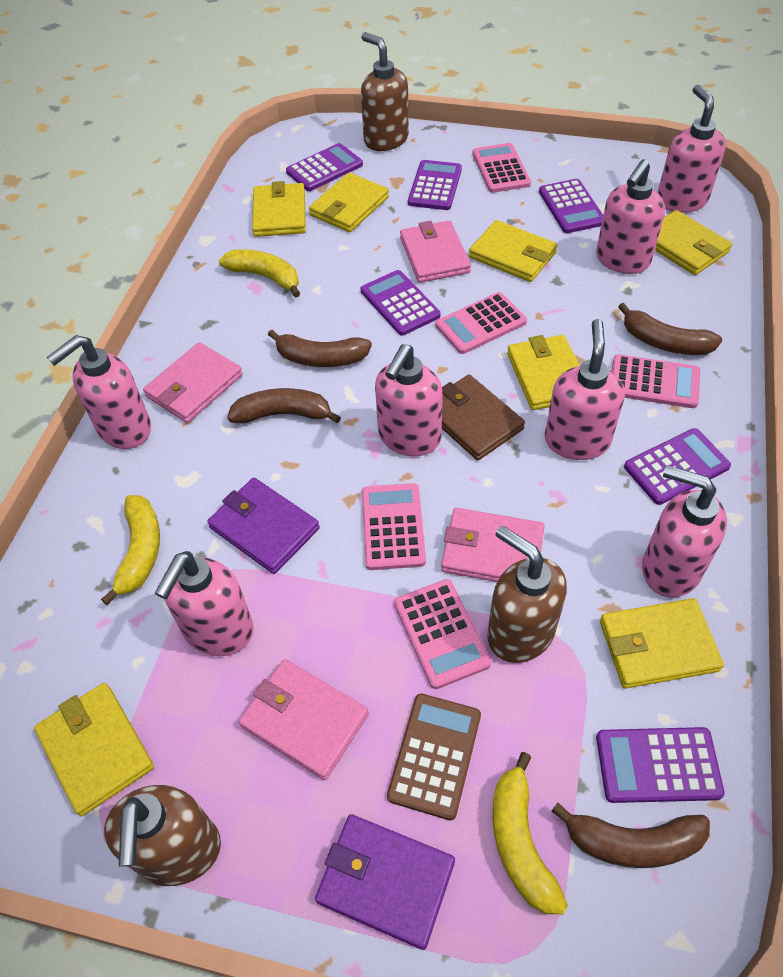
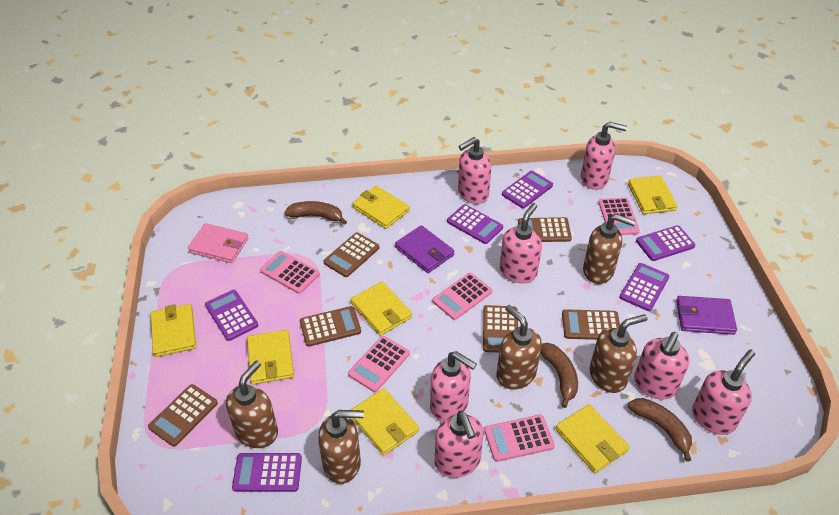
brown banana: 4 -> 3
brown calculator: 1 -> 6
brown soap dispenser: 3 -> 5
brown wallet: 1 -> 0
pink wallet: 4 -> 1
yellow banana: 3 -> 0

